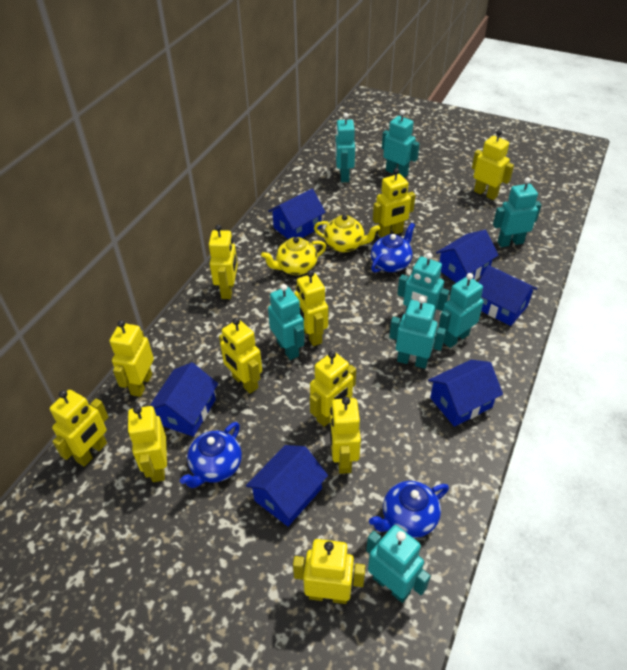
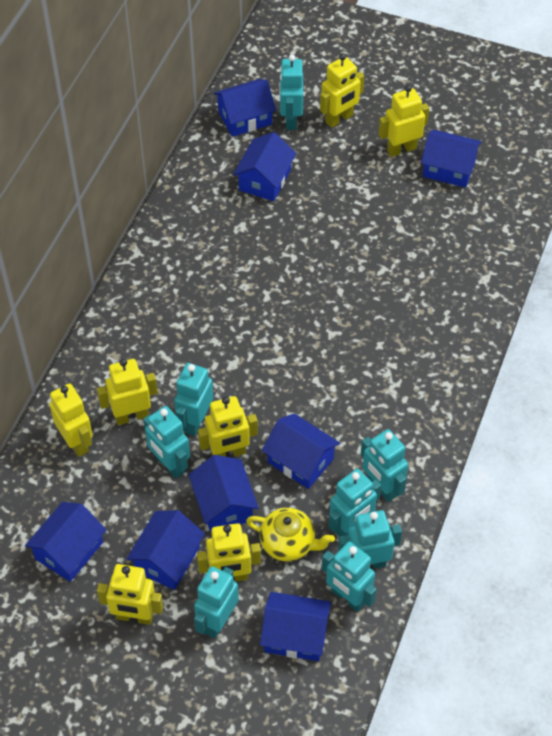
blue house: 6 -> 8
blue teapot: 3 -> 0
yellow robot: 11 -> 7
yellow teapot: 2 -> 1

